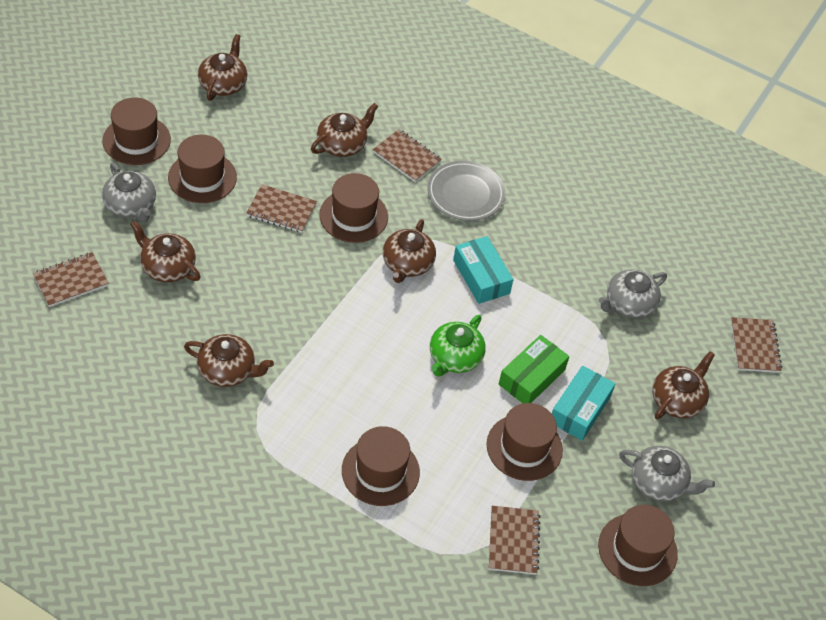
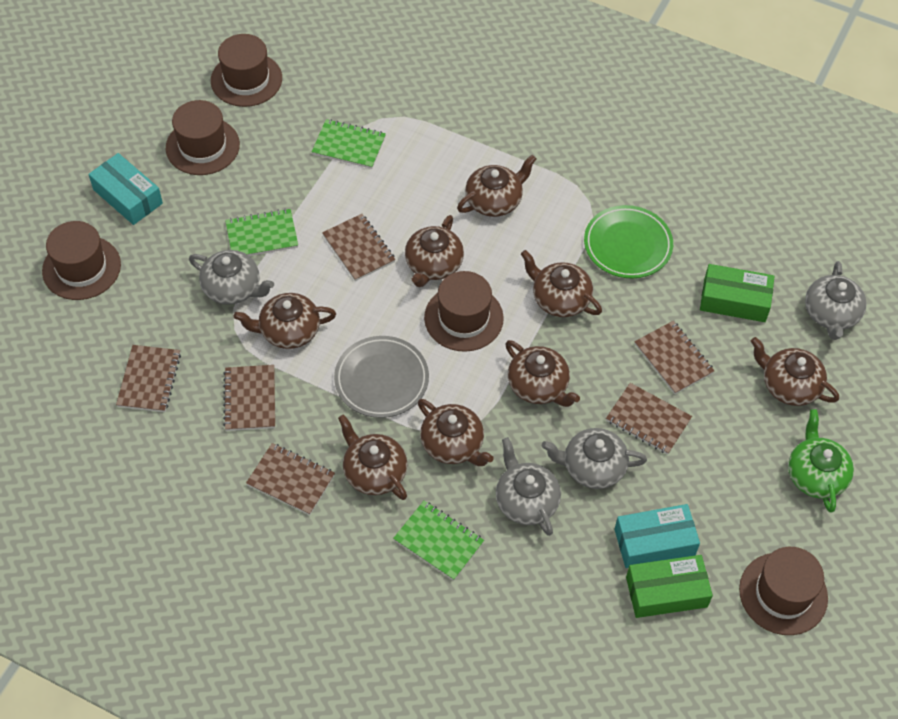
brown hat: 6 -> 5
brown notebook: 5 -> 6
brown teapot: 6 -> 8
green box: 1 -> 2
green notebook: 0 -> 3
green plate: 0 -> 1
grey teapot: 3 -> 4

